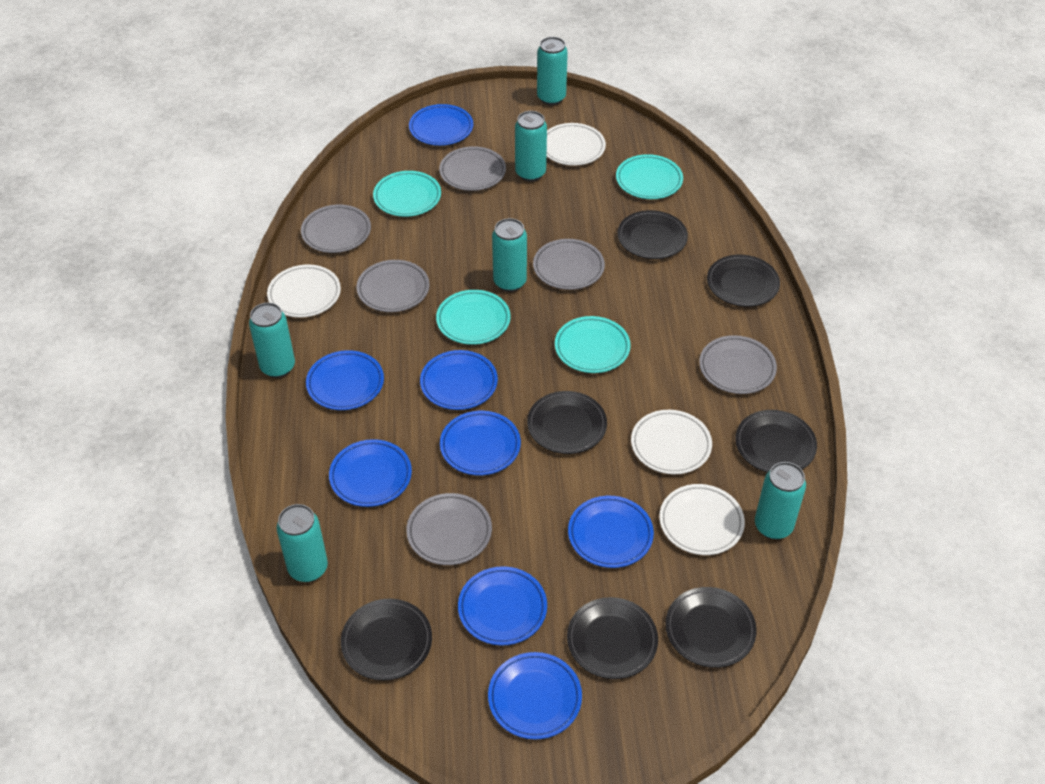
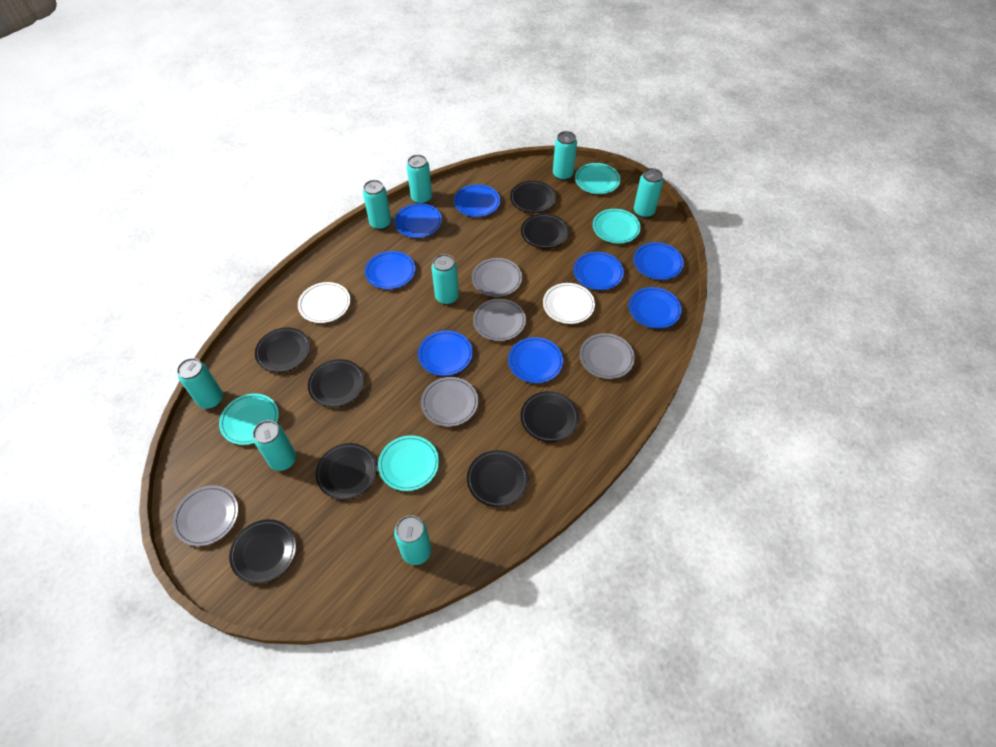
black plate: 7 -> 8
grey plate: 6 -> 5
turquoise can: 6 -> 8
white plate: 4 -> 2

